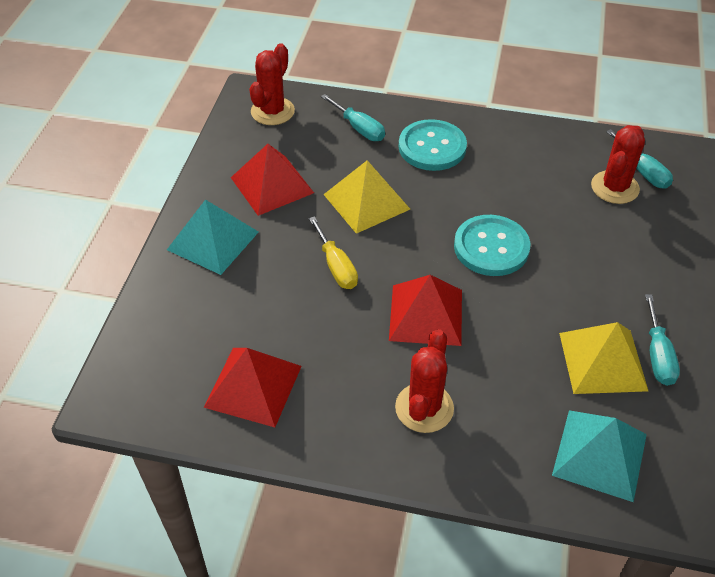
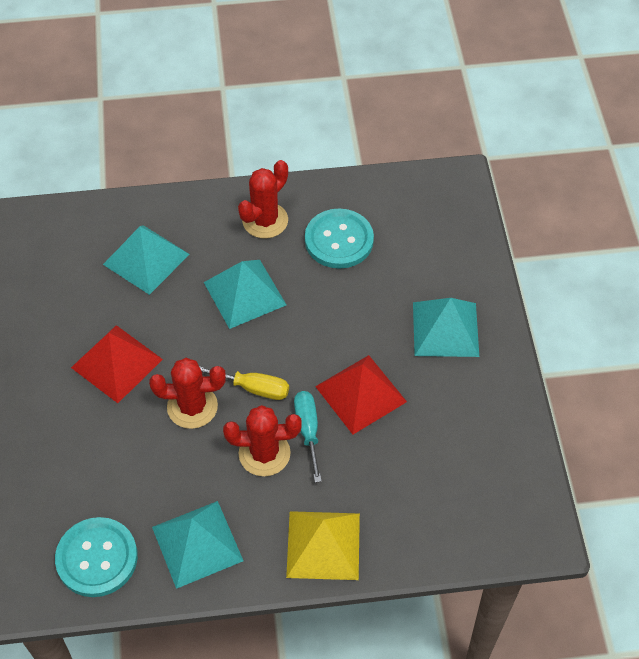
red pyramid: 3 -> 2
turquoise pyramid: 2 -> 4
turquoise screwdriver: 3 -> 1
yellow pyramid: 2 -> 1

